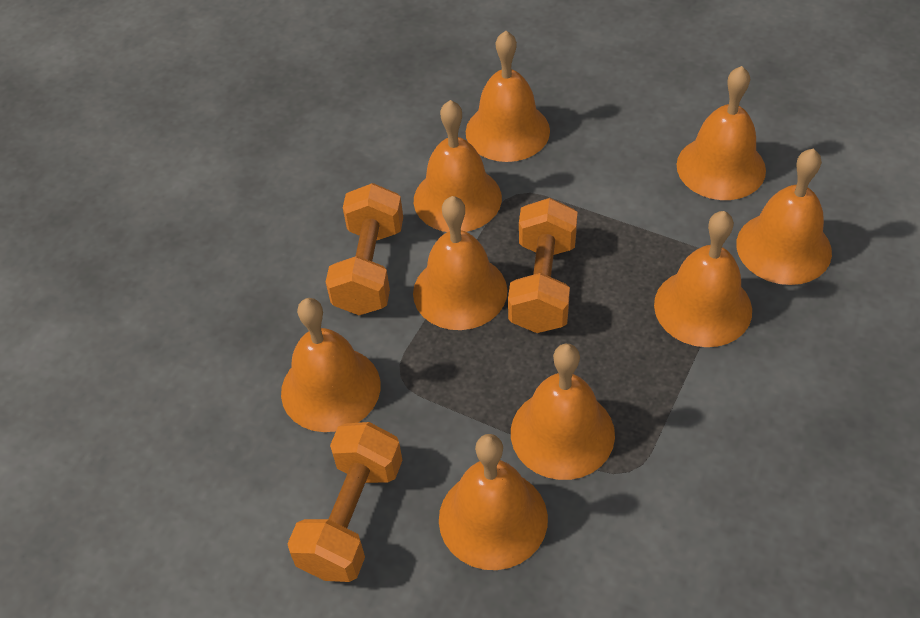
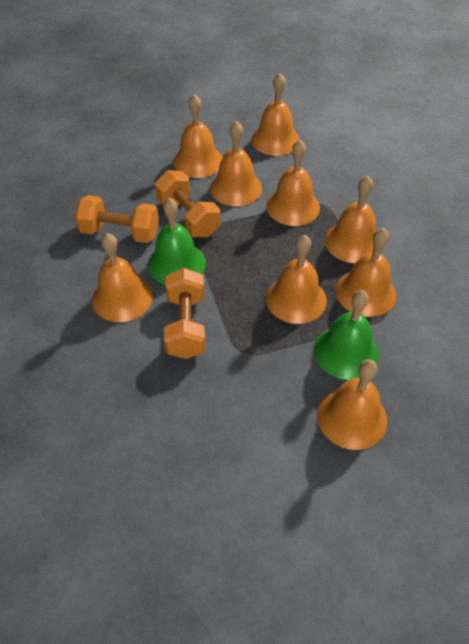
green bell: 0 -> 2

